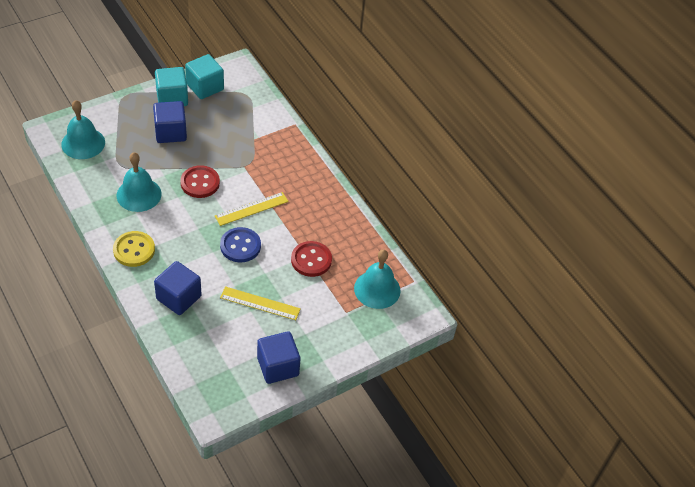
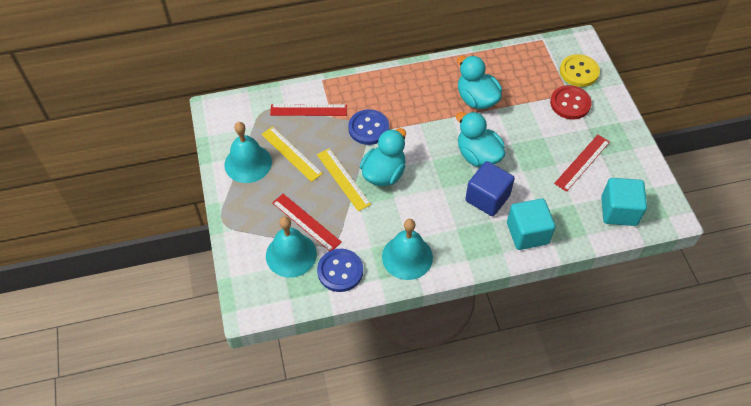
blue button: 1 -> 2
blue cube: 3 -> 1
red button: 2 -> 1
red ruler: 0 -> 3
turquoise duck: 0 -> 3

